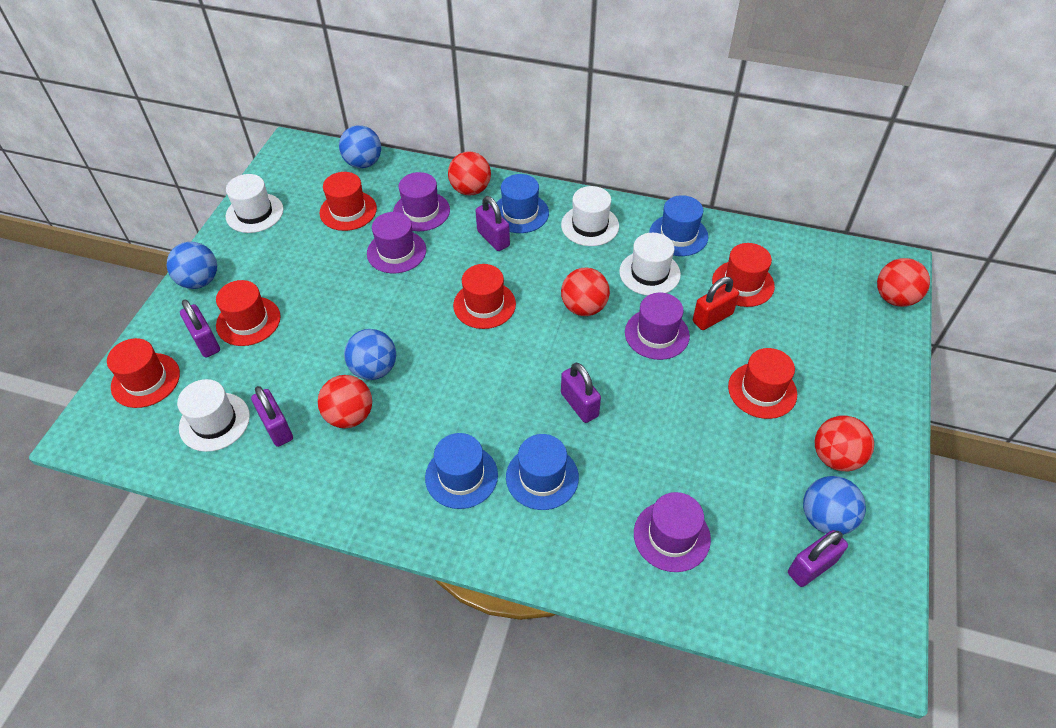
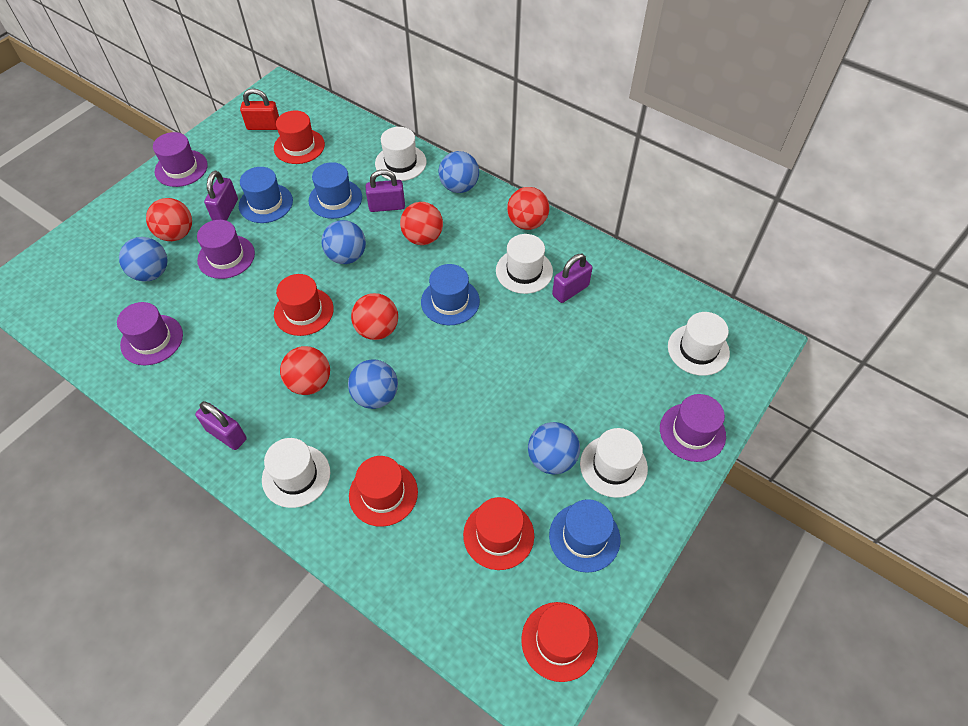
blue ball: 4 -> 5
purple padlock: 5 -> 4
red hat: 6 -> 5
white hat: 4 -> 5

